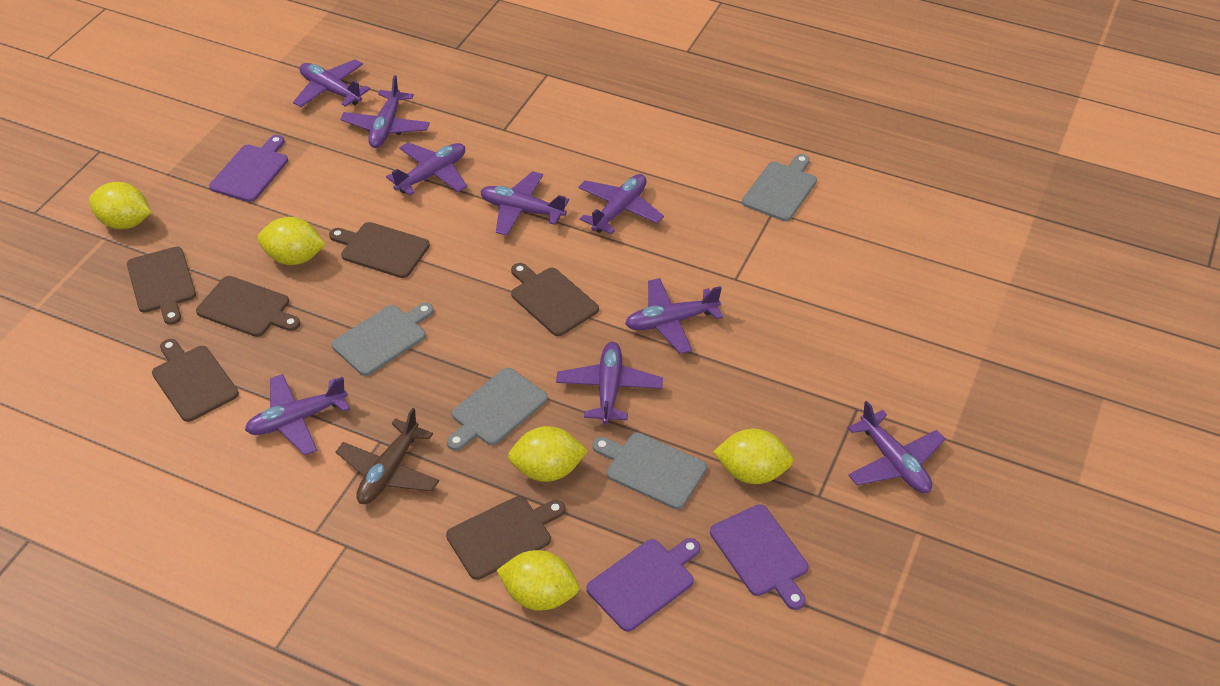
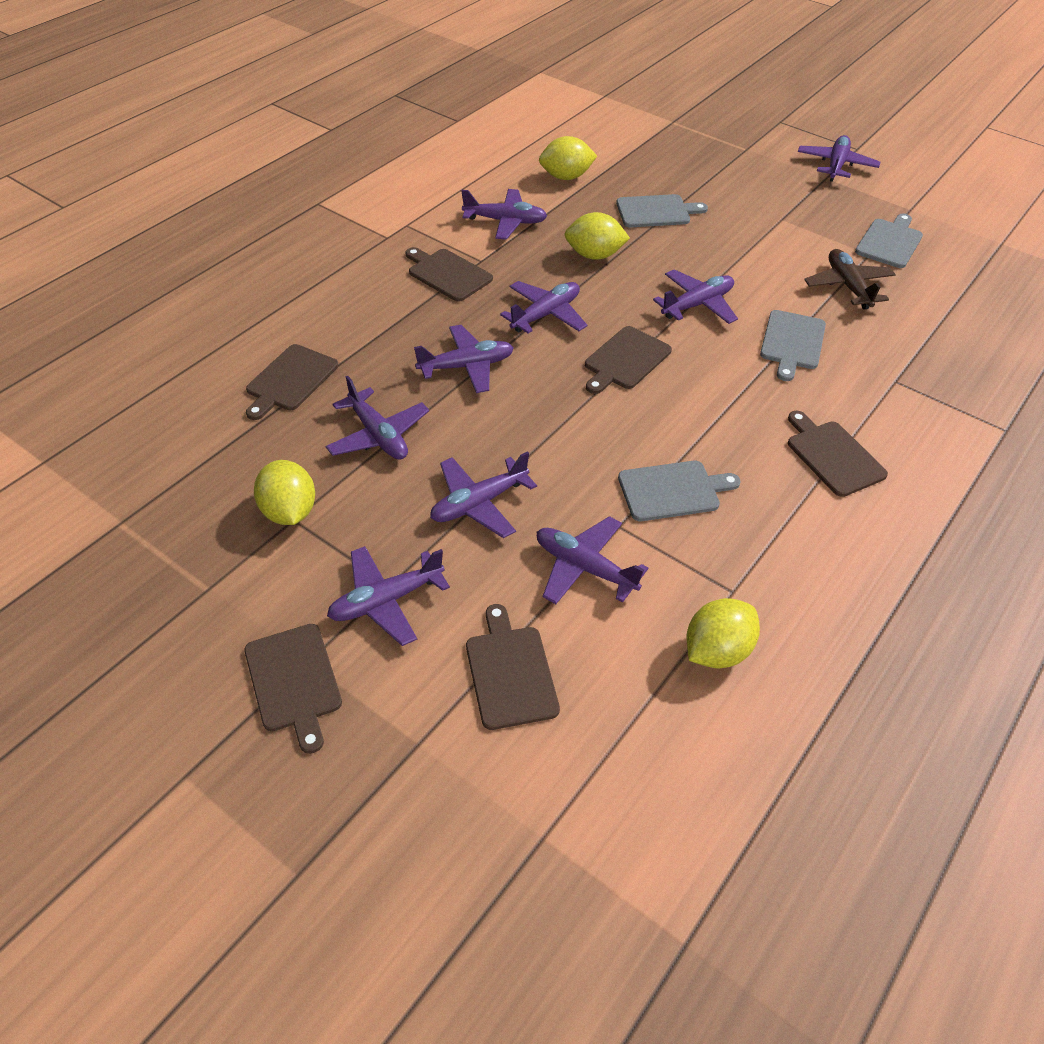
purple cutting board: 3 -> 0
yellow lemon: 5 -> 4

